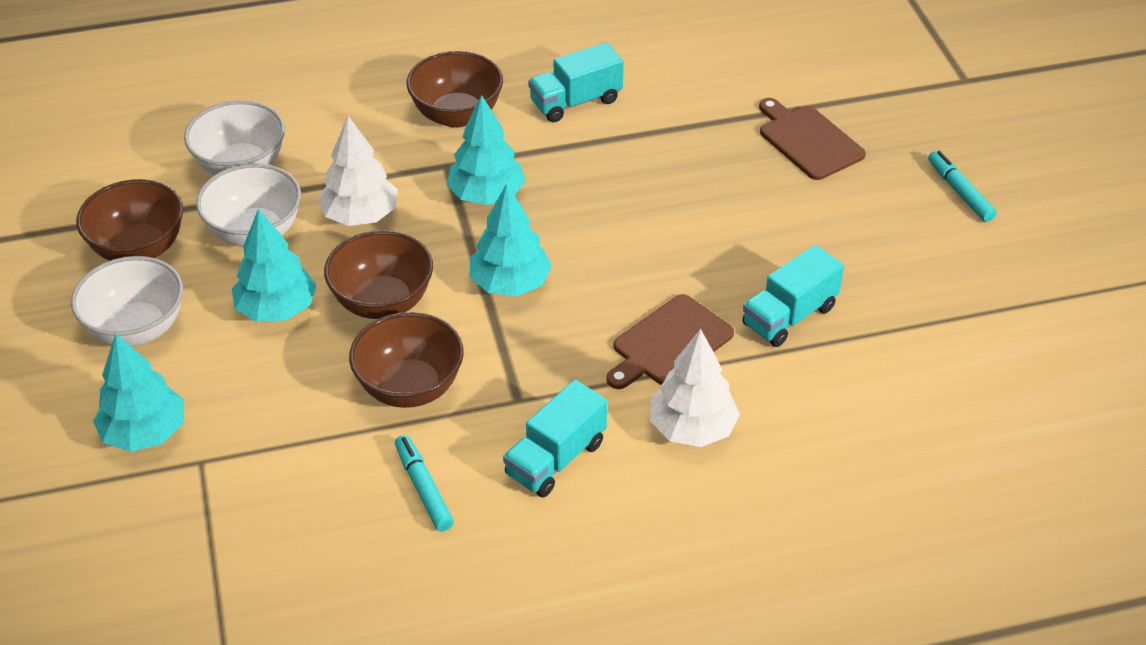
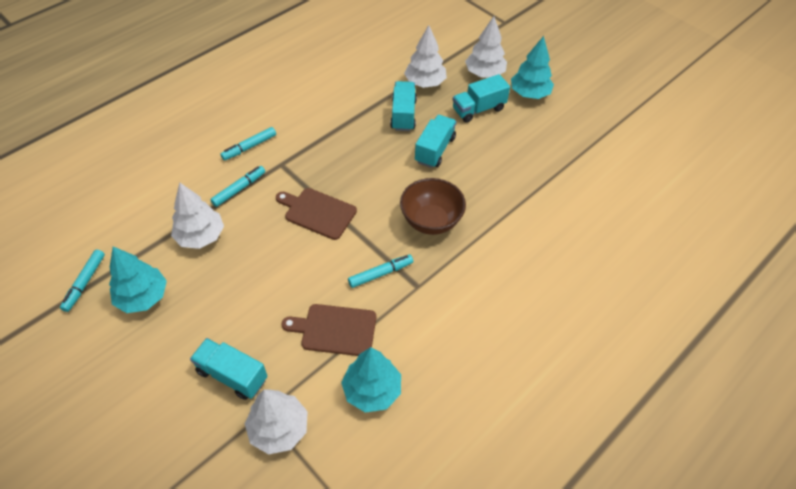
brown bowl: 4 -> 1
turquoise marker: 2 -> 4
turquoise tree: 4 -> 3
turquoise truck: 3 -> 4
white bowl: 3 -> 0
white tree: 2 -> 4

